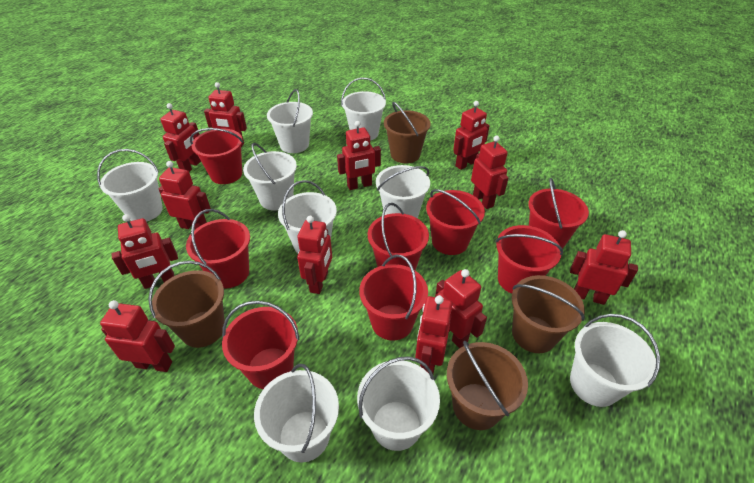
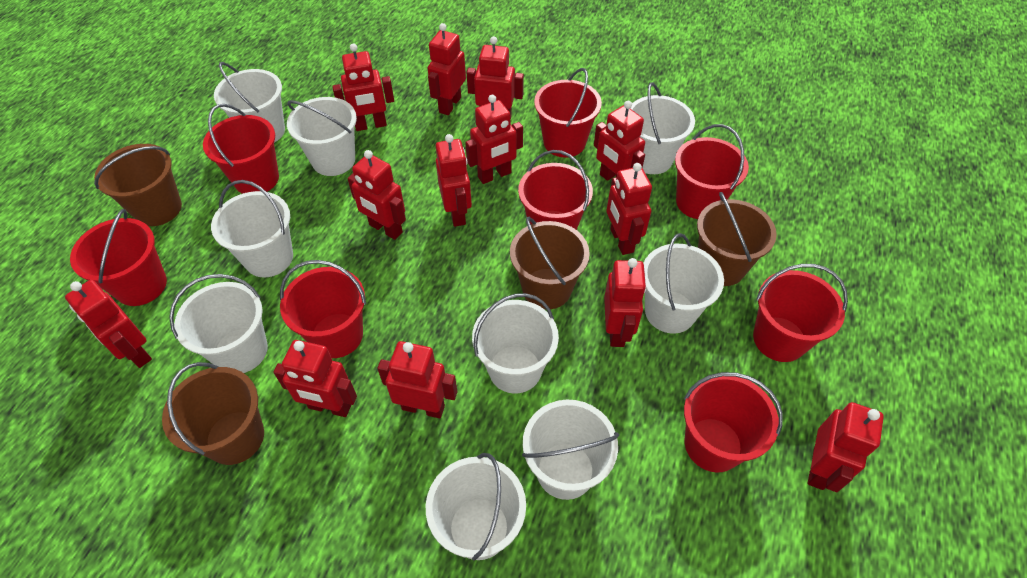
red robot: 12 -> 13

